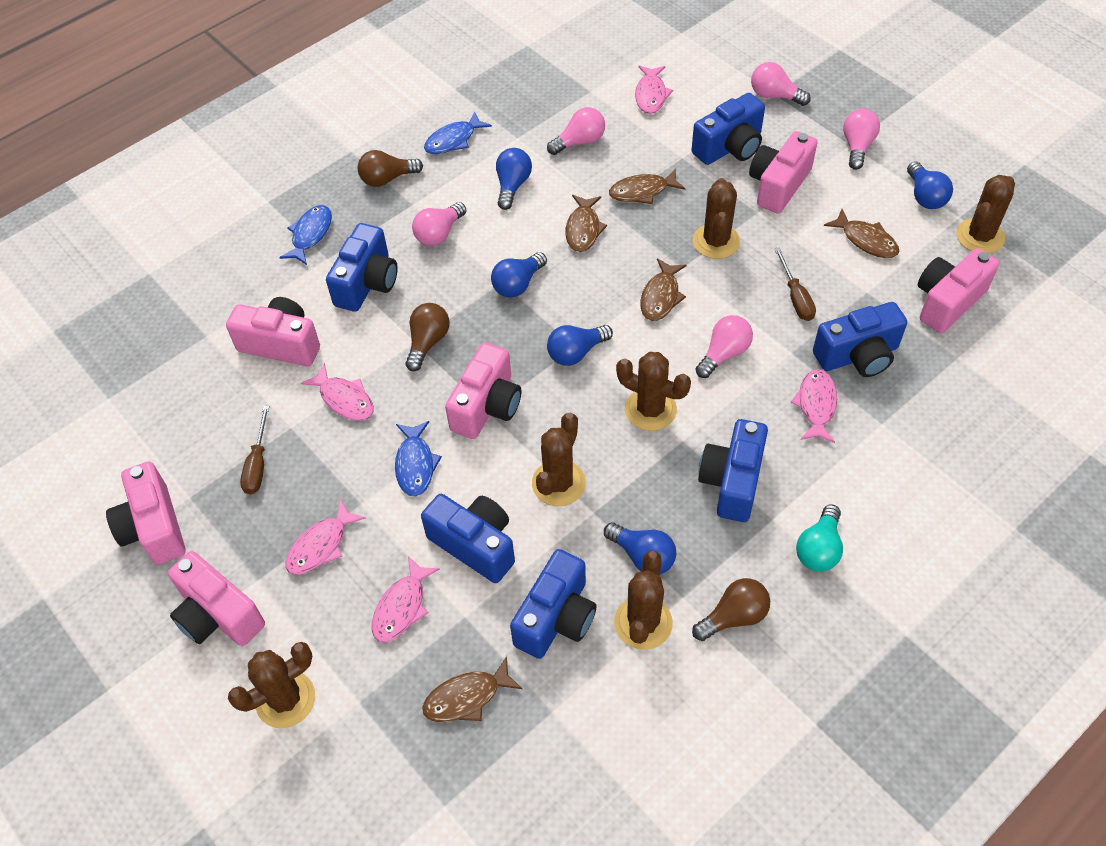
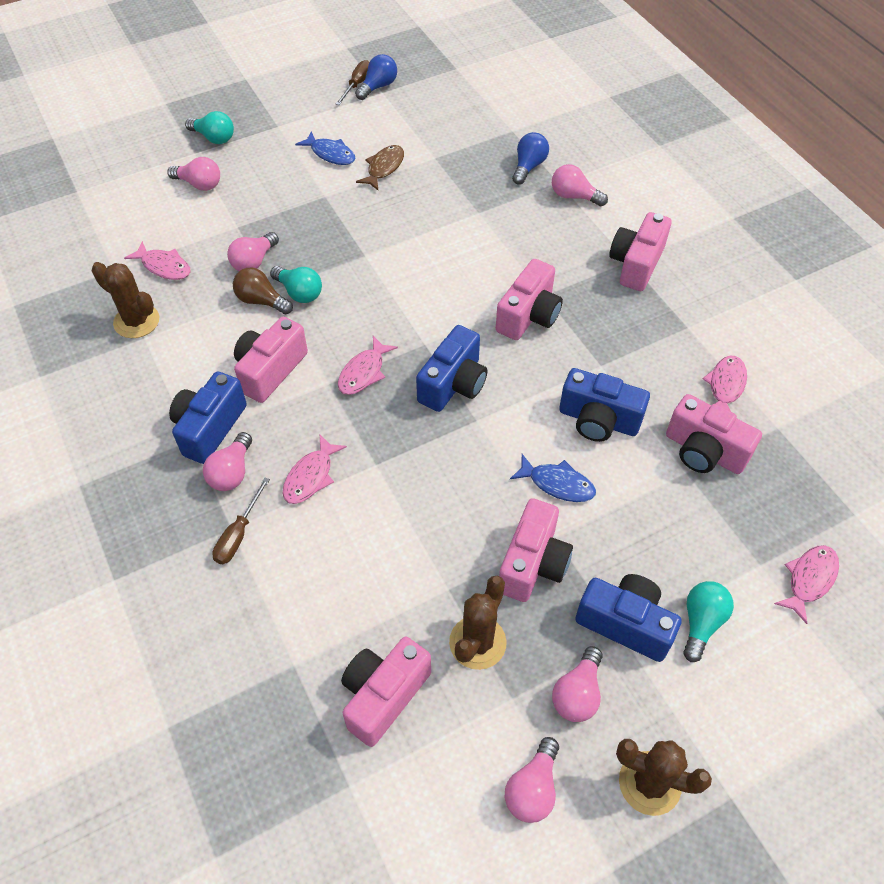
blue camera: 6 -> 4
blue fish: 3 -> 2
blue light bulb: 5 -> 2
brown cactus: 6 -> 3
brown fish: 5 -> 1
brown light bulb: 3 -> 1
pink light bulb: 5 -> 6
turquoise light bulb: 1 -> 3

